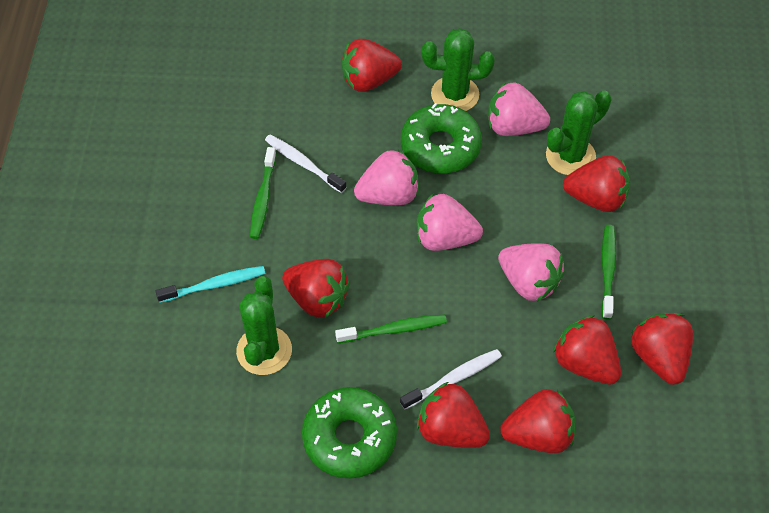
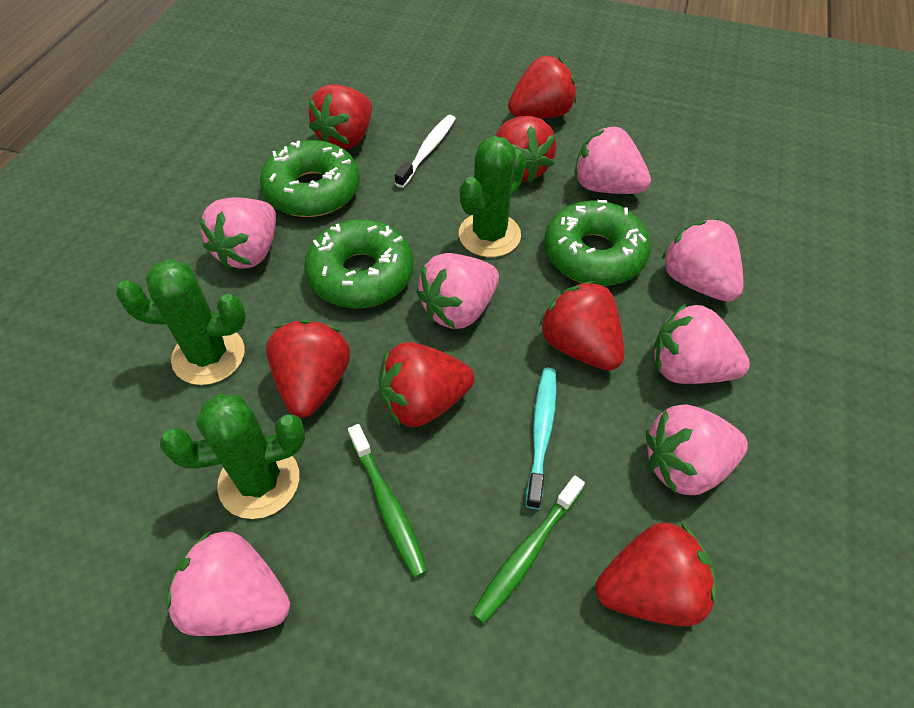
green donut: 2 -> 3
green toothbrush: 3 -> 2
pink strawberry: 4 -> 7
white toothbrush: 2 -> 1

